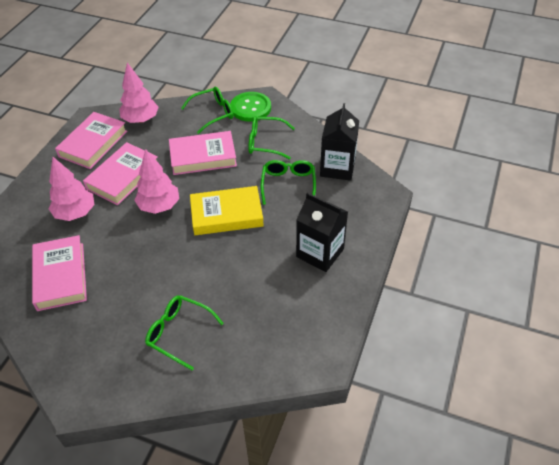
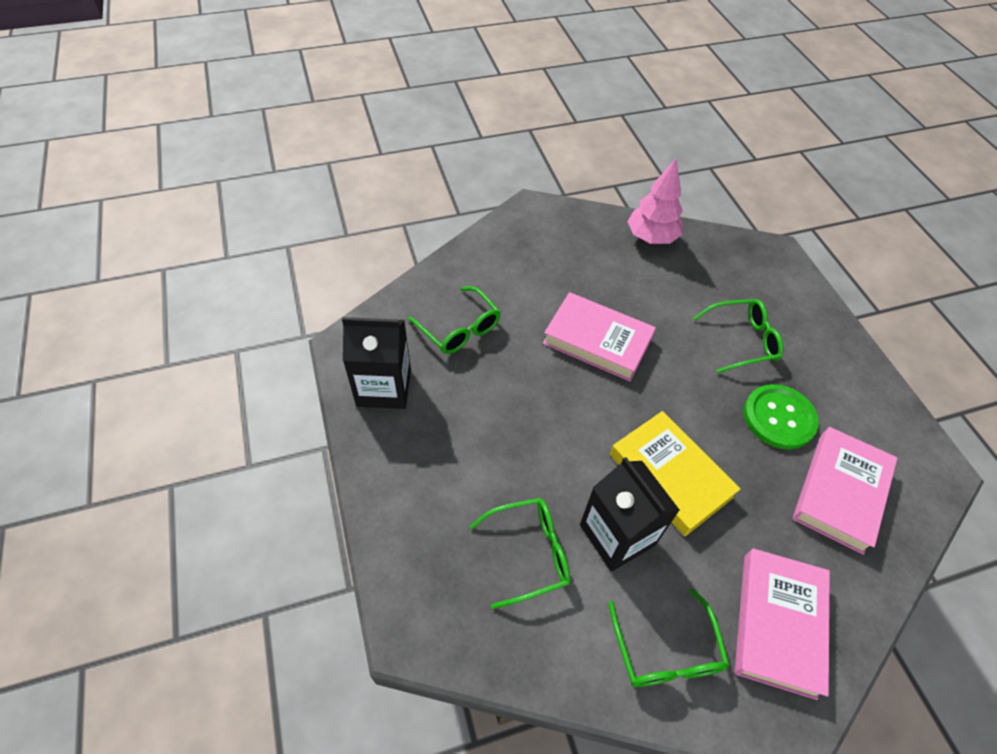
pink book: 4 -> 3
pink tree: 3 -> 1

